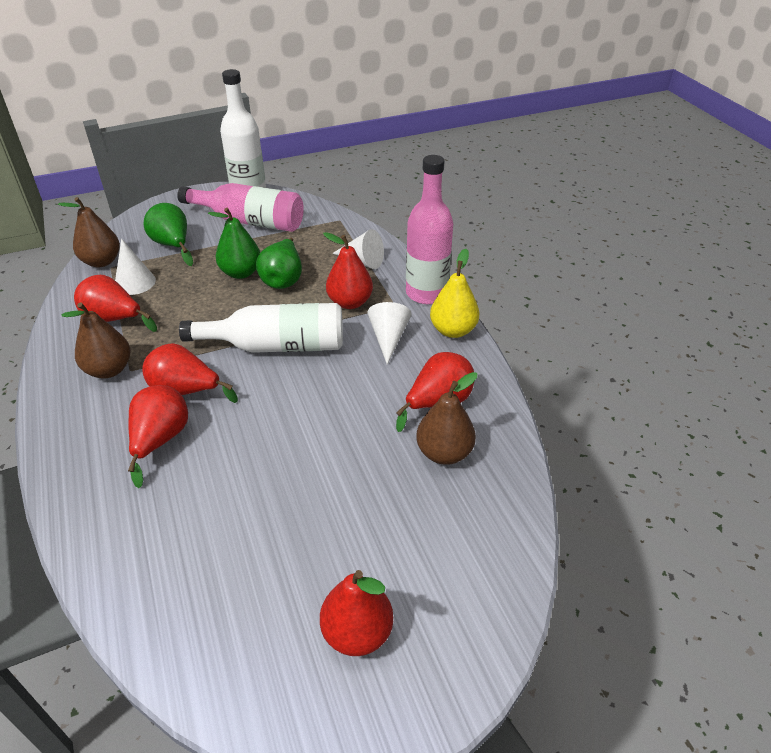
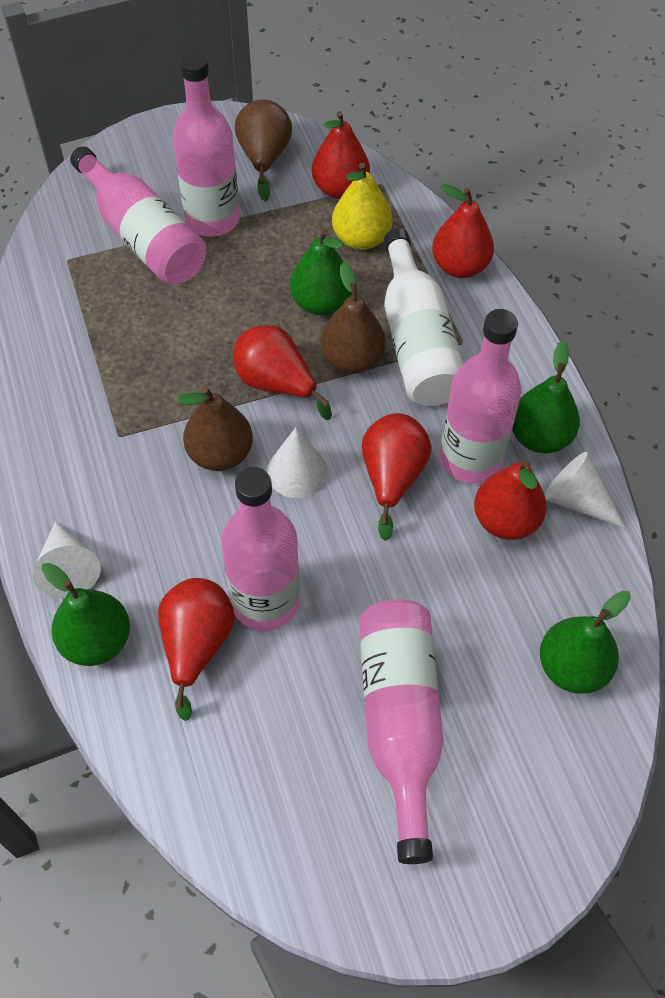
green pear: 3 -> 4
pink bottle: 2 -> 5
white bottle: 2 -> 1

